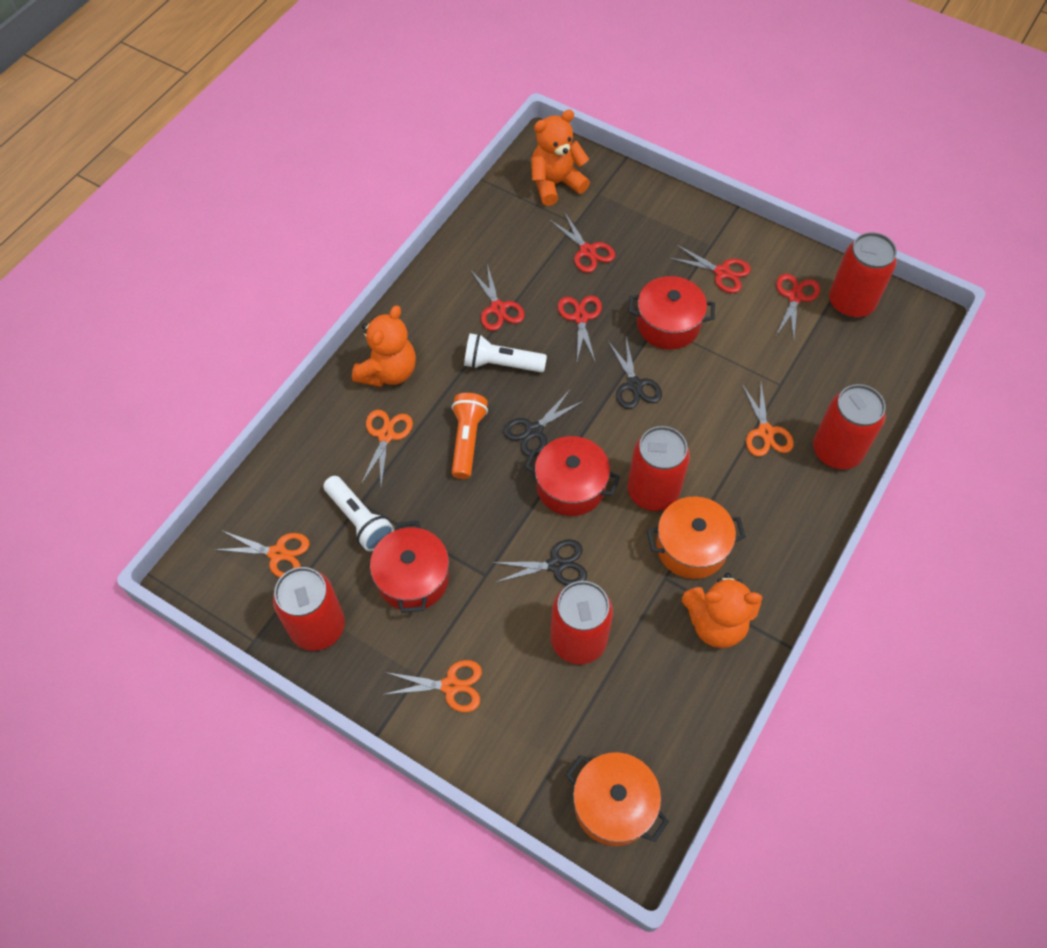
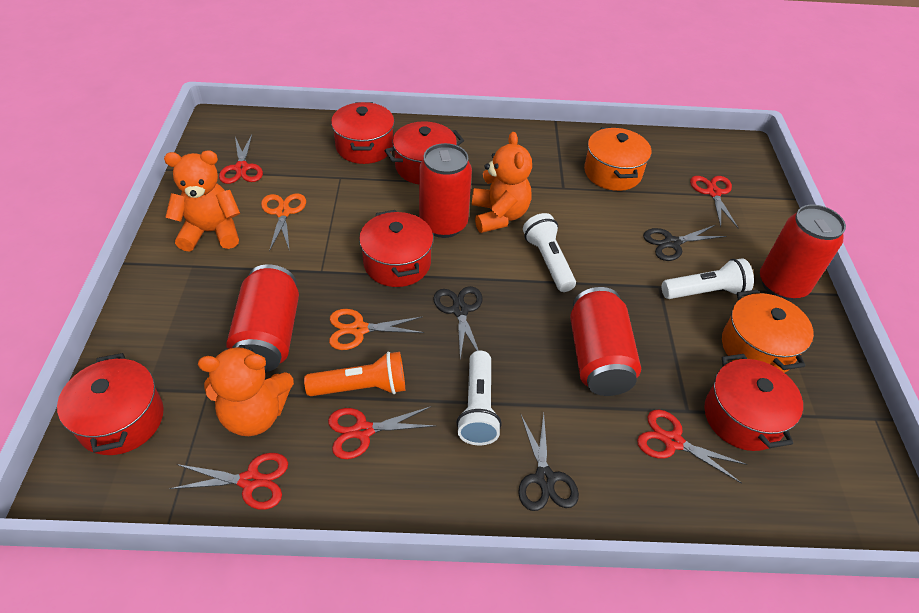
orange scissors: 4 -> 2
red can: 5 -> 4
red pot: 3 -> 5
white flashlight: 2 -> 3

